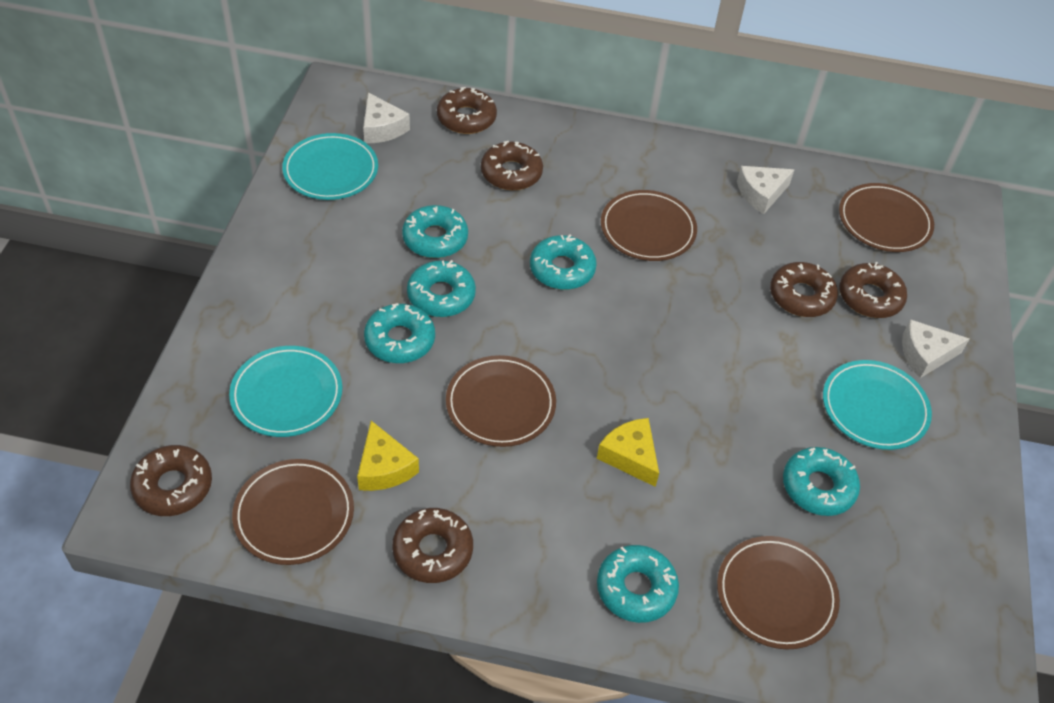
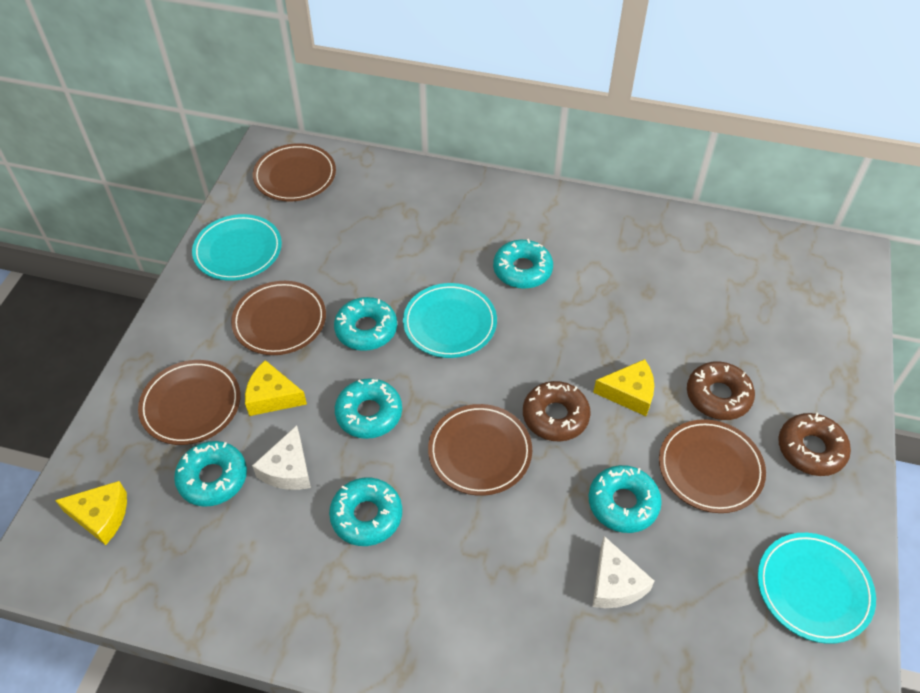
brown donut: 6 -> 3
white cheese: 3 -> 2
yellow cheese: 2 -> 3

